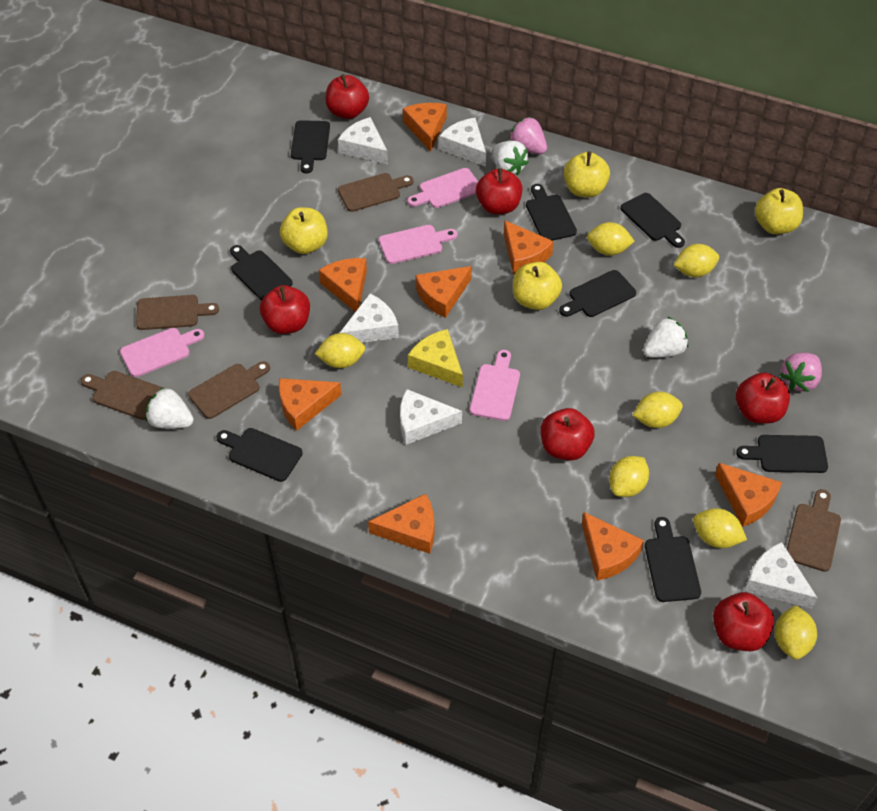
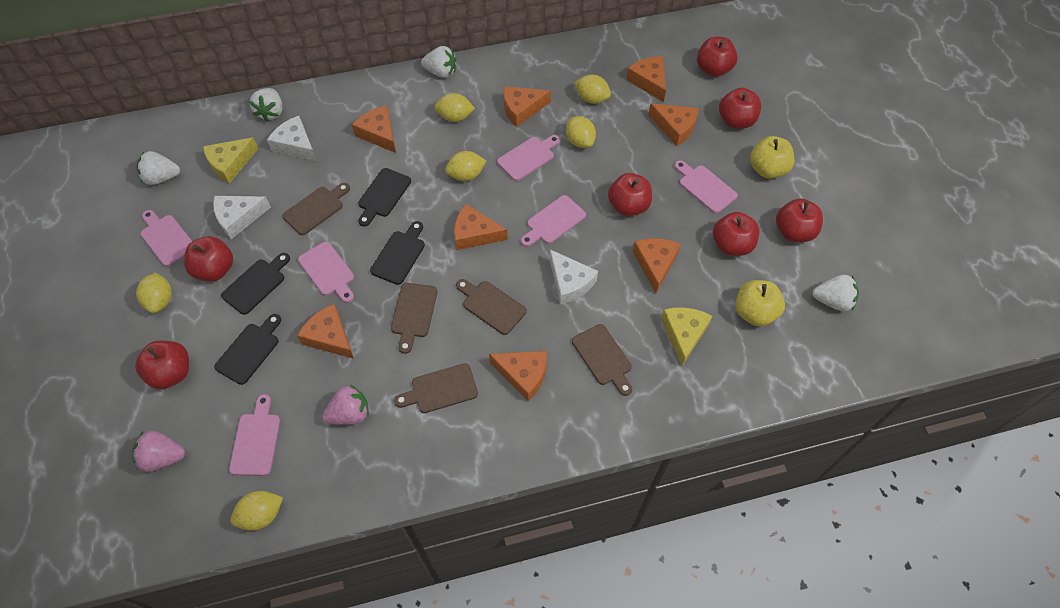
black cutting board: 8 -> 4
pink cutting board: 4 -> 6
red apple: 6 -> 7
white cheese: 5 -> 3
white strawberry: 3 -> 4
yellow apple: 4 -> 2
yellow cheese: 1 -> 2
yellow lemon: 7 -> 6

